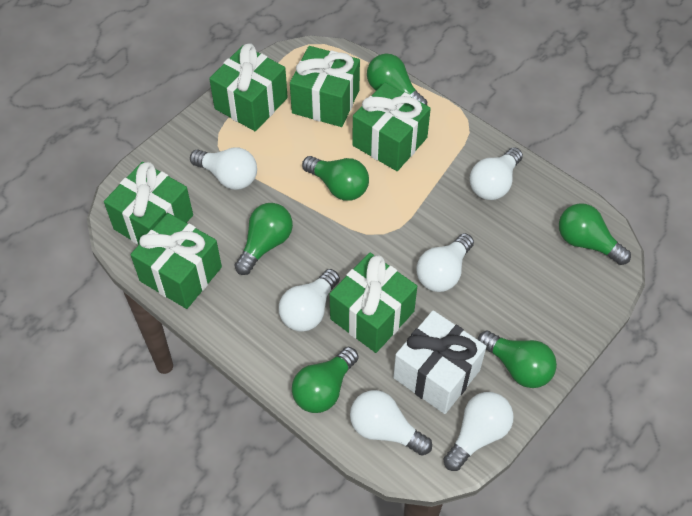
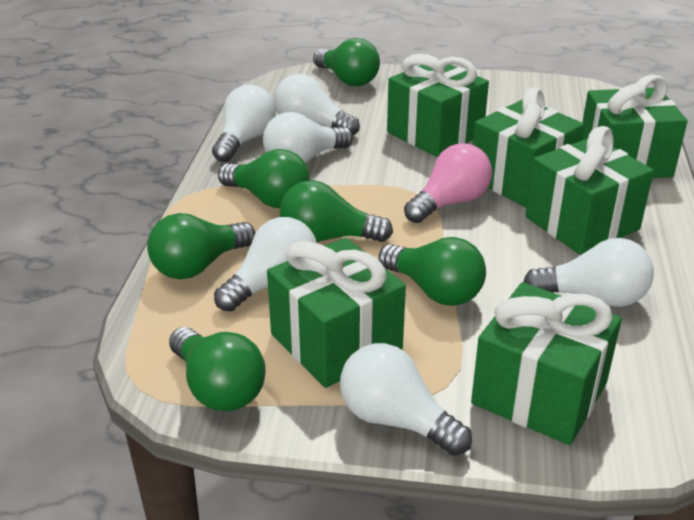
pink light bulb: 0 -> 1
white gift: 1 -> 0

